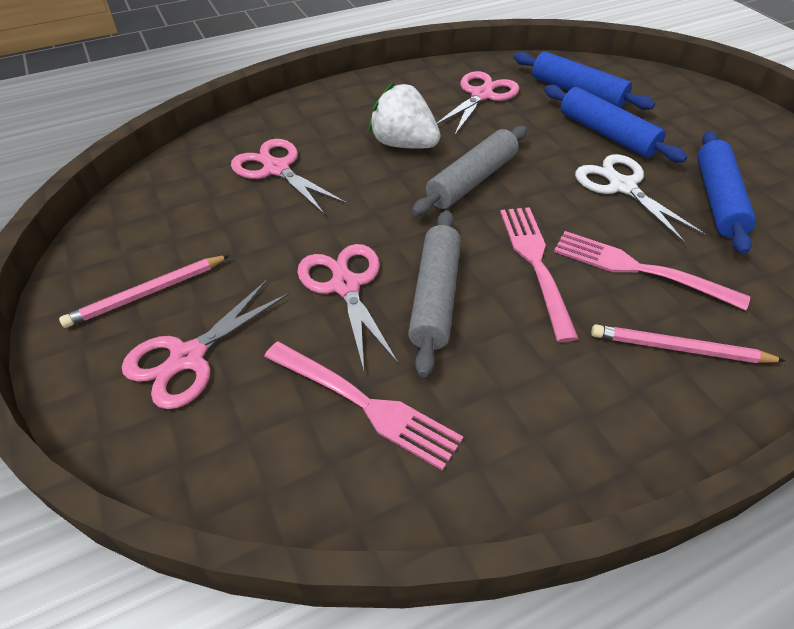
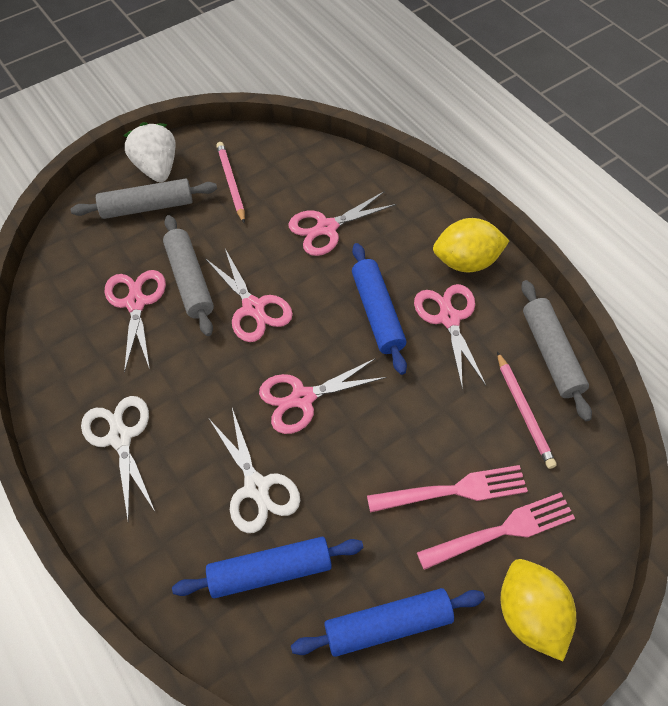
grey rolling pin: 2 -> 3
pink fork: 3 -> 2
pink scissors: 4 -> 5
white scissors: 1 -> 2
yellow lemon: 0 -> 2

